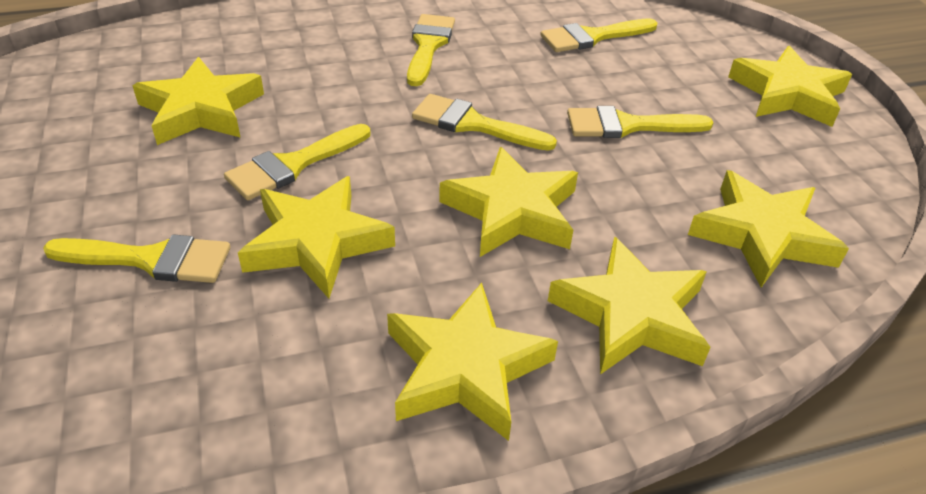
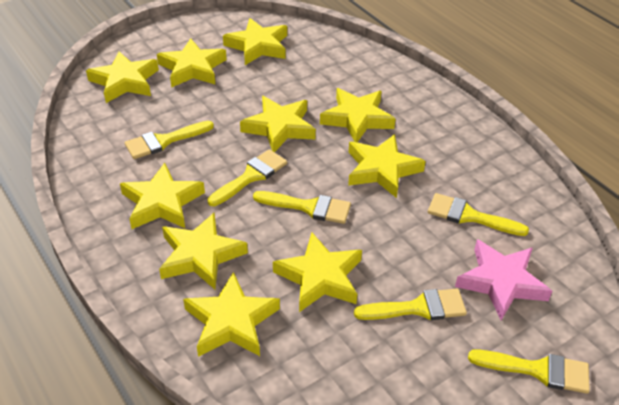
pink star: 0 -> 1
yellow star: 7 -> 10

